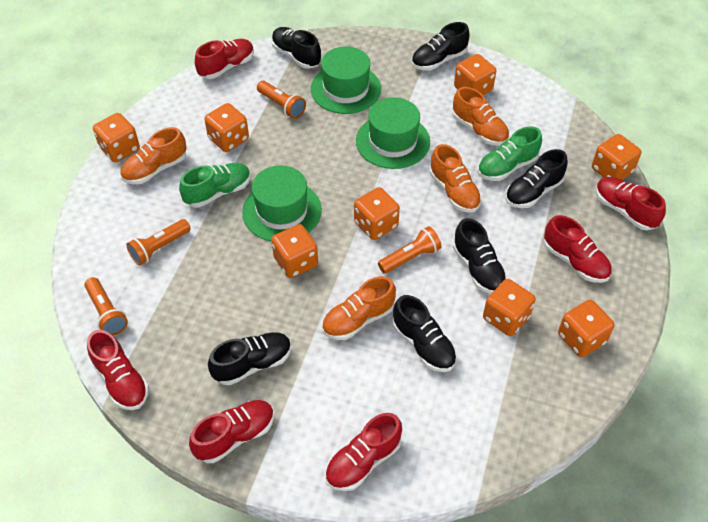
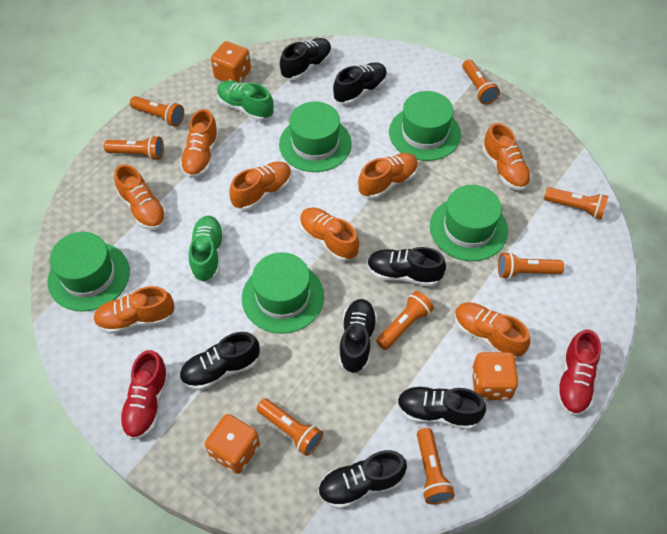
black shoe: 6 -> 7
green hat: 3 -> 5
orange dice: 8 -> 3
orange flashlight: 4 -> 8
orange shoe: 4 -> 8
red shoe: 6 -> 2

